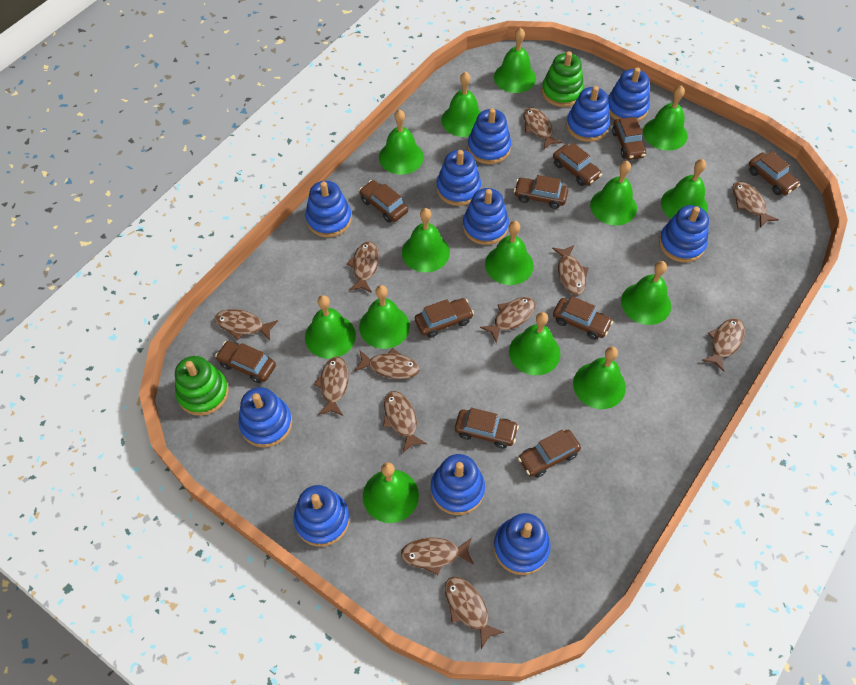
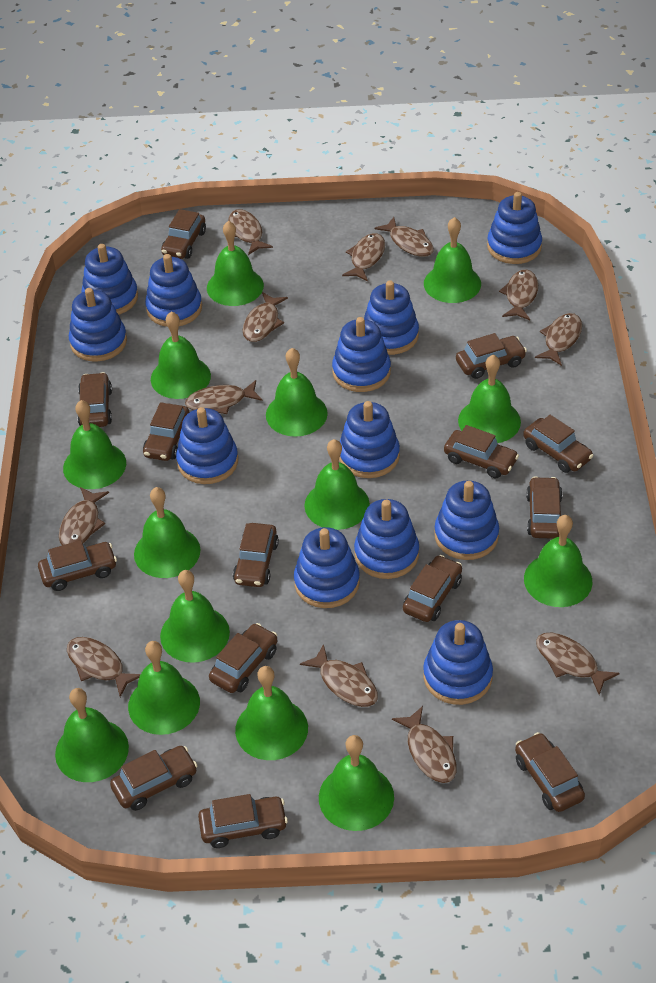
blue stacking toy: 11 -> 12
brown car: 10 -> 14
green stacking toy: 2 -> 0

